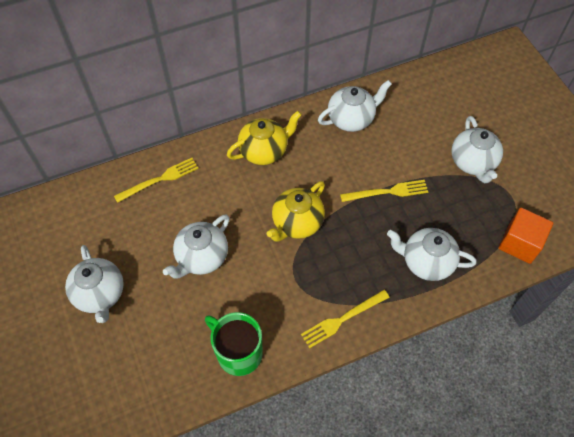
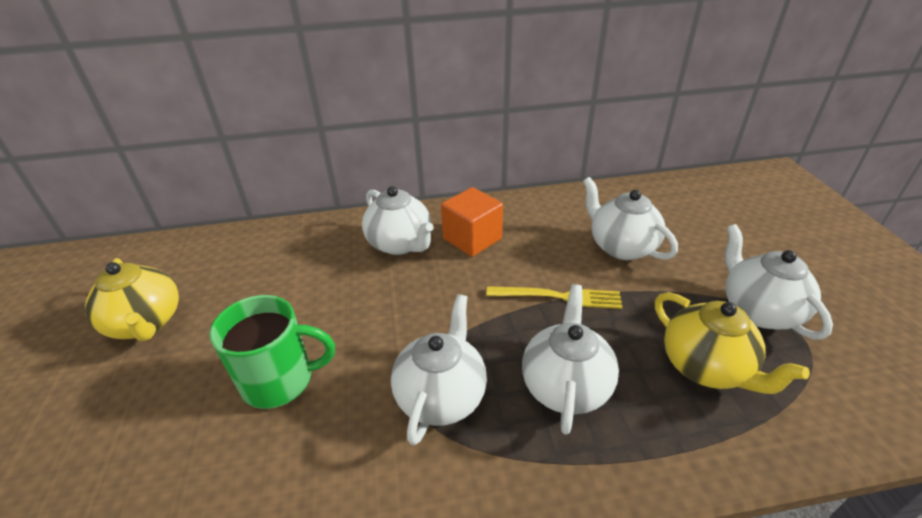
yellow fork: 3 -> 1

